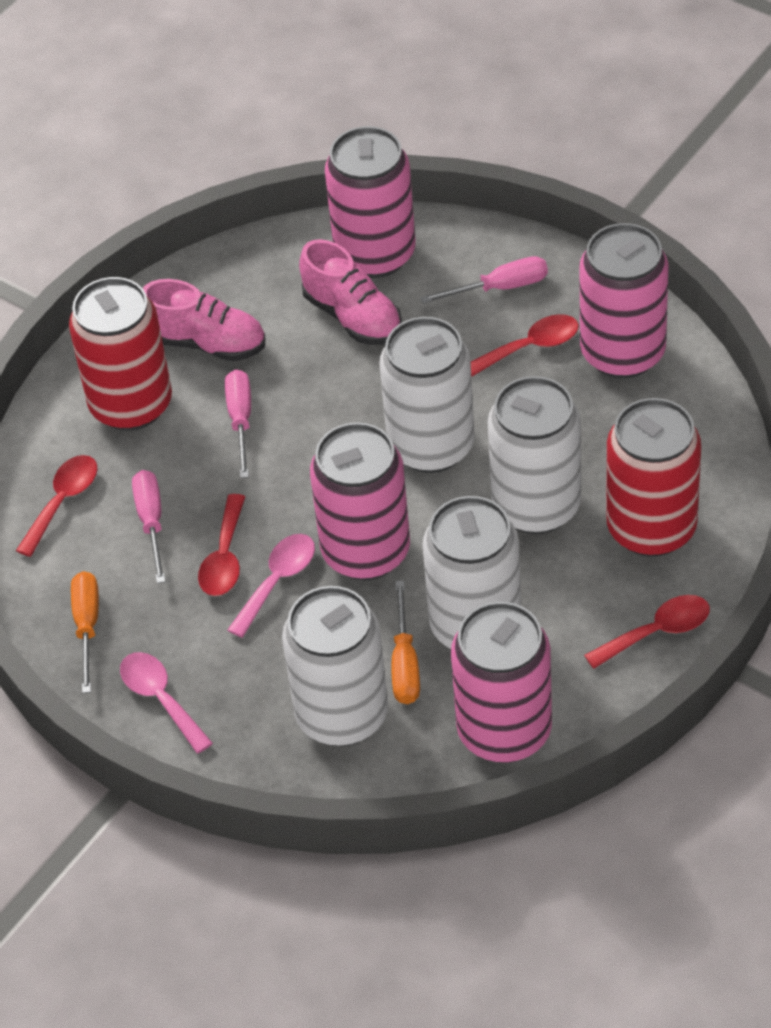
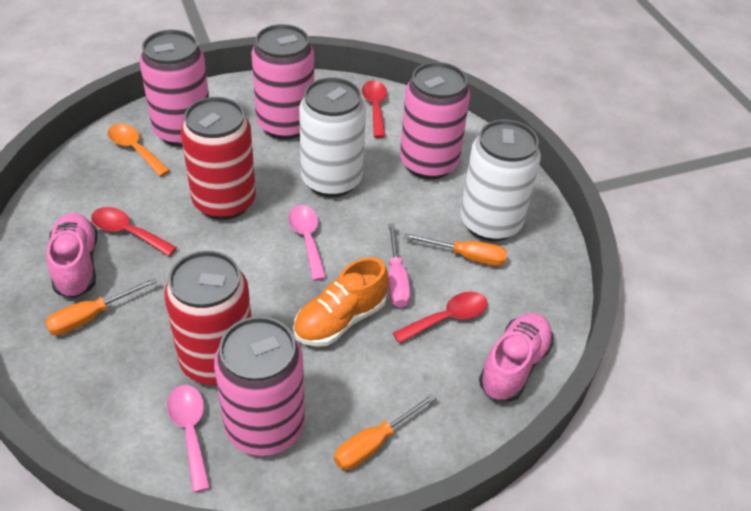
orange screwdriver: 2 -> 3
orange shoe: 0 -> 1
orange spoon: 0 -> 1
pink screwdriver: 3 -> 1
red spoon: 4 -> 3
white can: 4 -> 2

